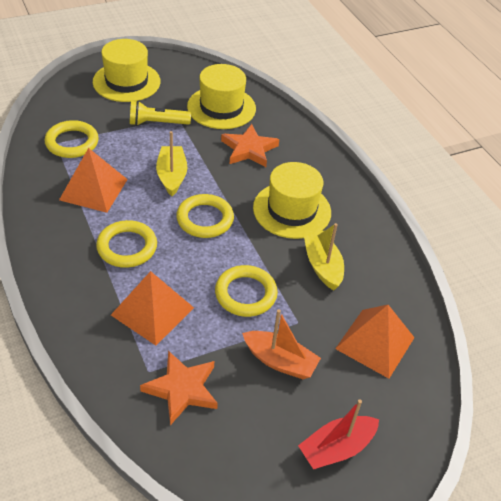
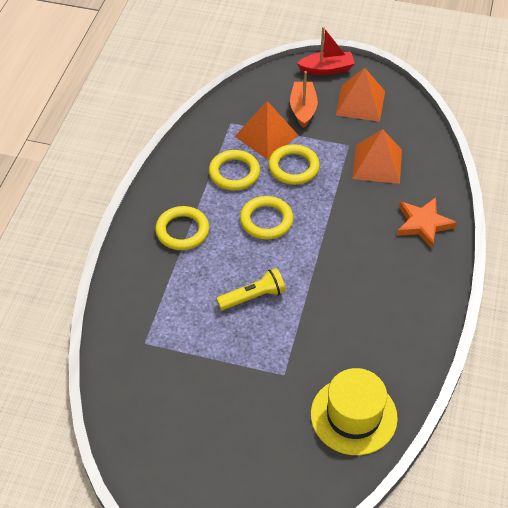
orange star: 2 -> 1
yellow boat: 2 -> 0
yellow hat: 3 -> 1

